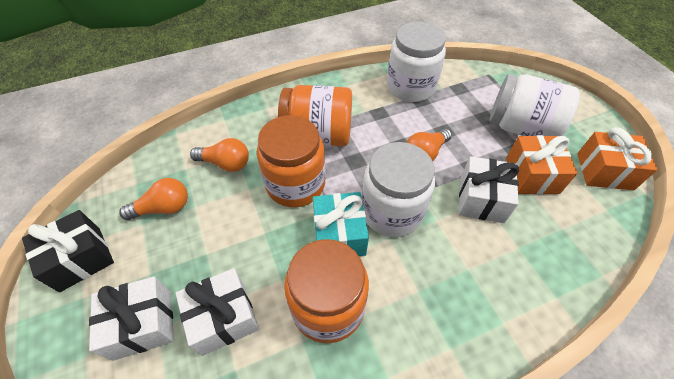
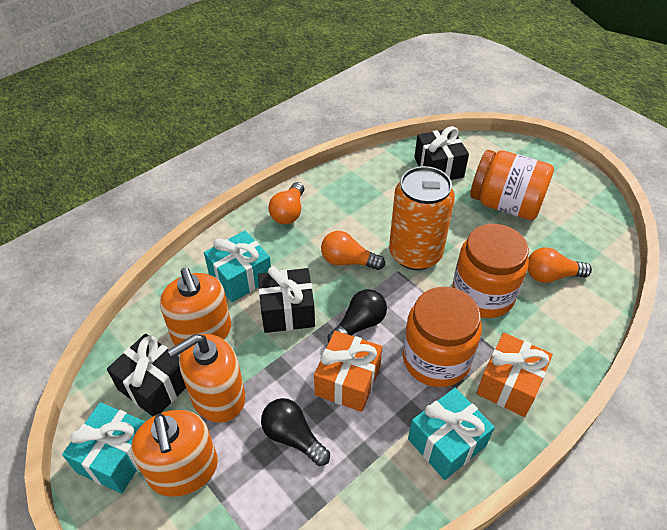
black gift: 1 -> 3
black light bulb: 0 -> 2
orange can: 0 -> 1
orange soap dispenser: 0 -> 3
turquoise gift: 1 -> 3
white gift: 3 -> 0
white jar: 3 -> 0

